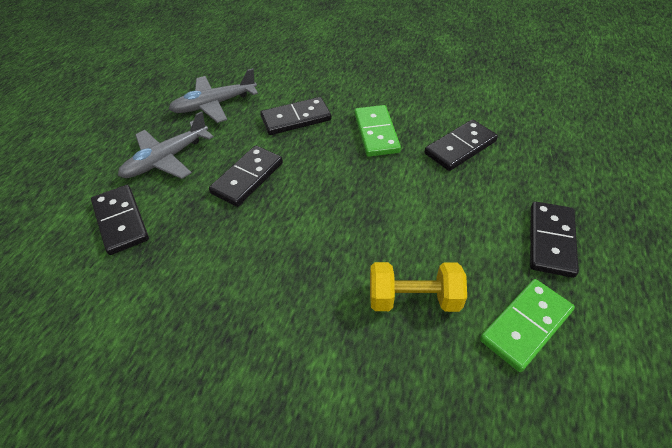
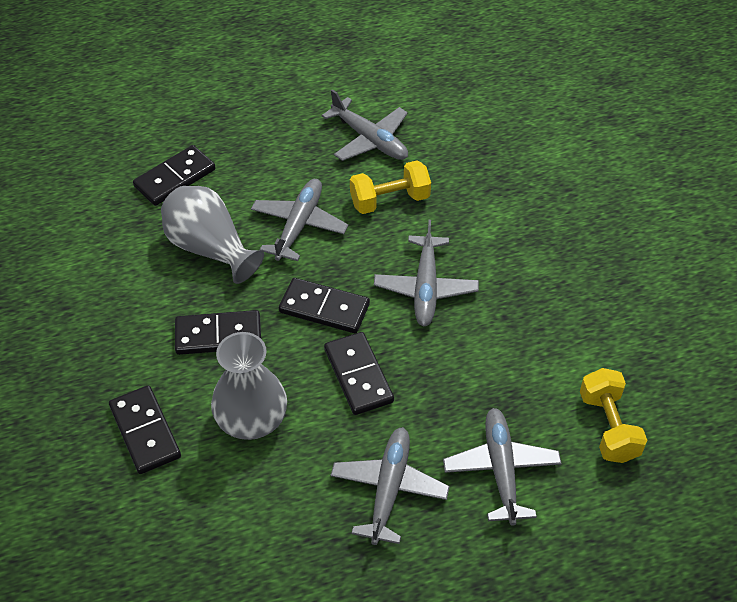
green domino: 2 -> 0
grey plane: 2 -> 5
grey vase: 0 -> 2
yellow dumbbell: 1 -> 2

